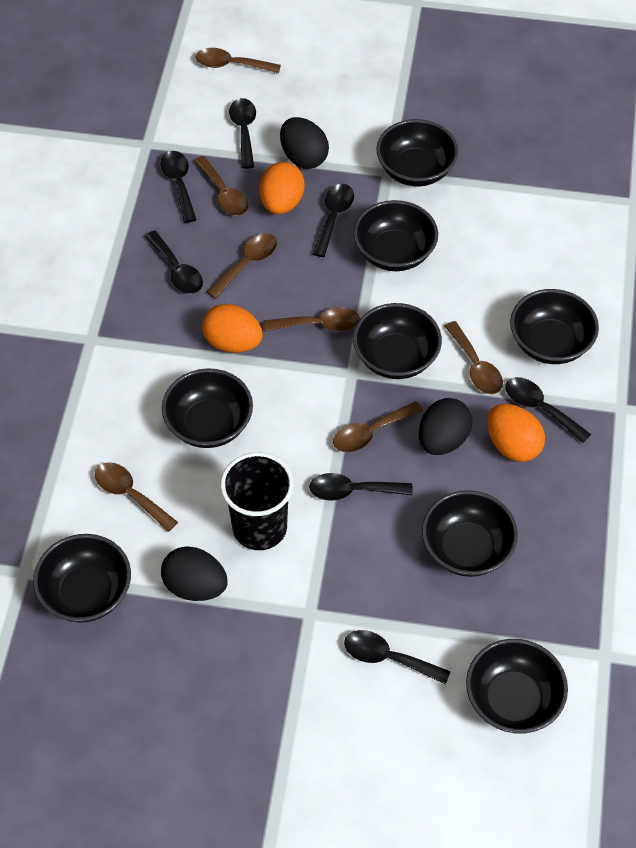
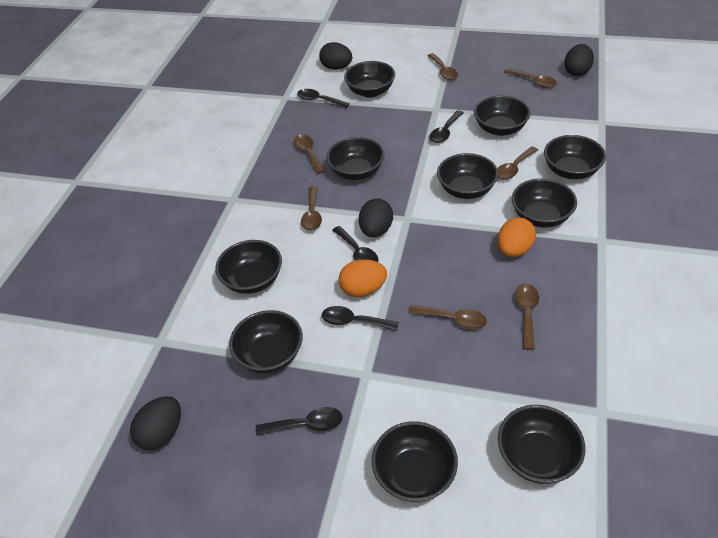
black bowl: 8 -> 10
black cup: 1 -> 0
black egg: 3 -> 4
black spoon: 7 -> 5
orange egg: 3 -> 2

